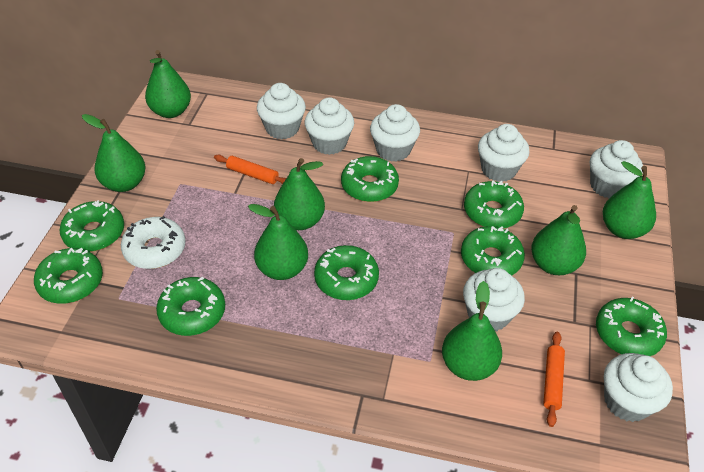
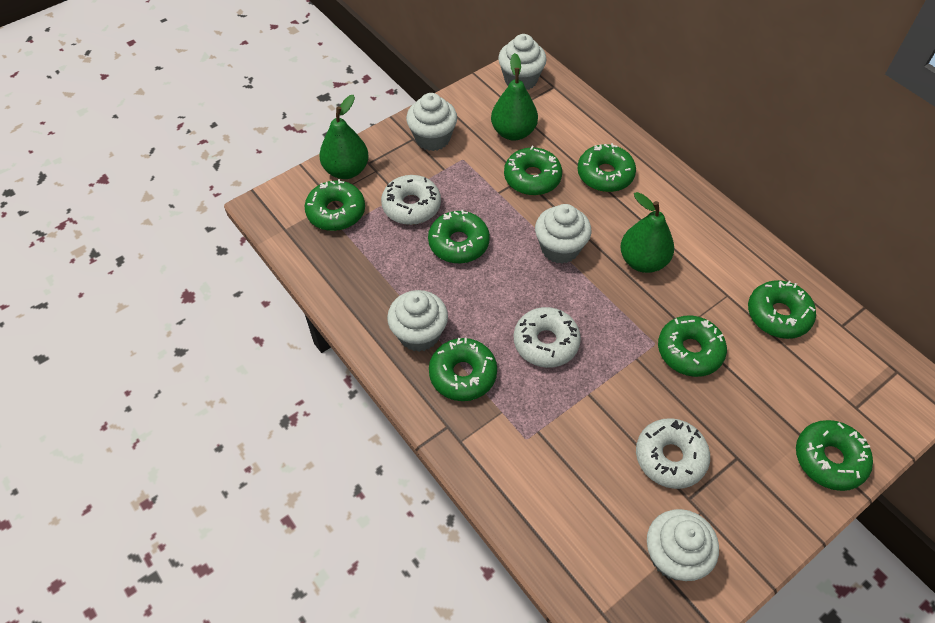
green pear: 7 -> 3
orange rolling pin: 2 -> 0
white cupcake: 7 -> 5
white donut: 1 -> 3

